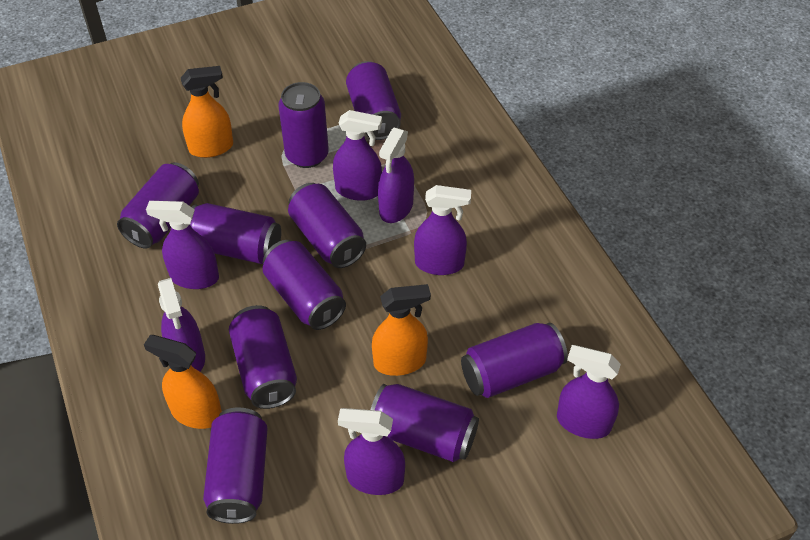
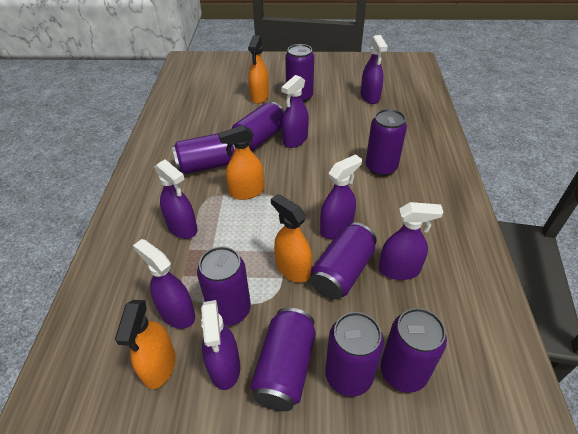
orange spray bottle: 3 -> 4
purple can: 10 -> 9

